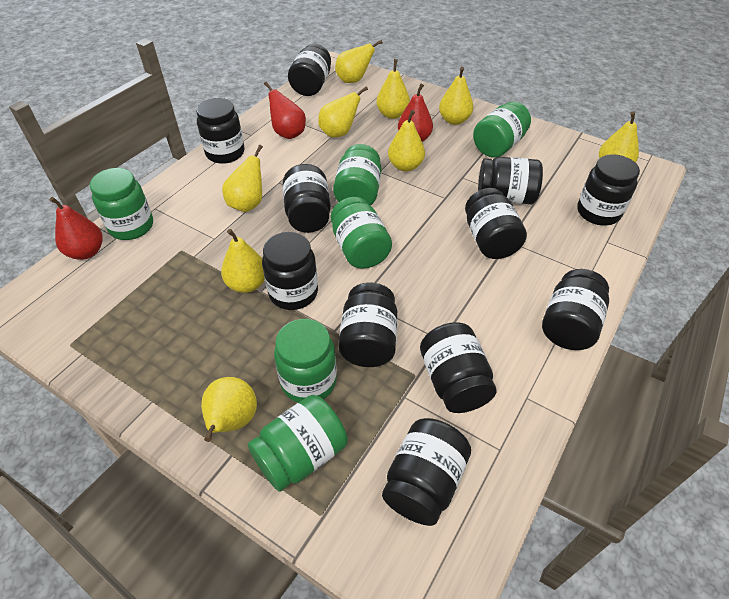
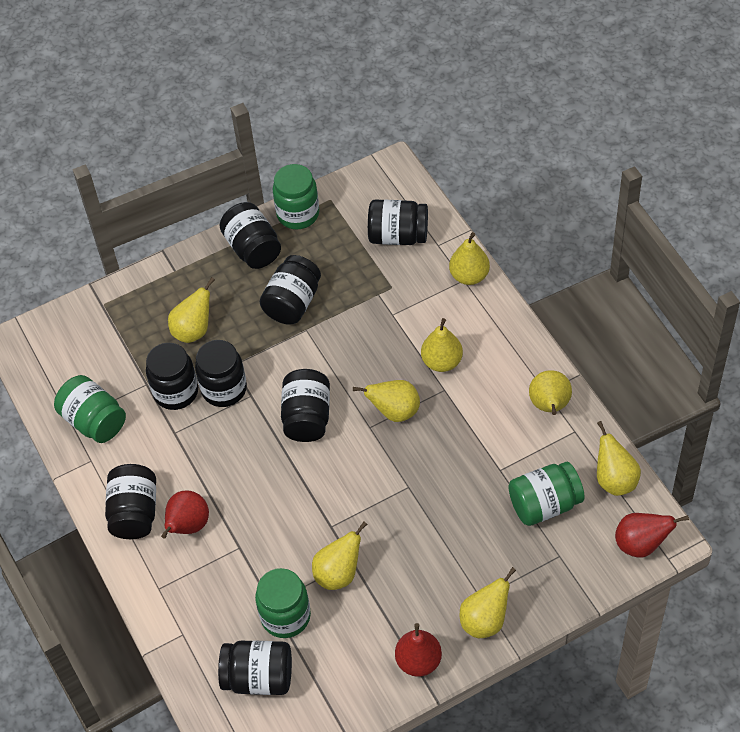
black jar: 11 -> 8
green jar: 6 -> 4
yellow pear: 9 -> 8

